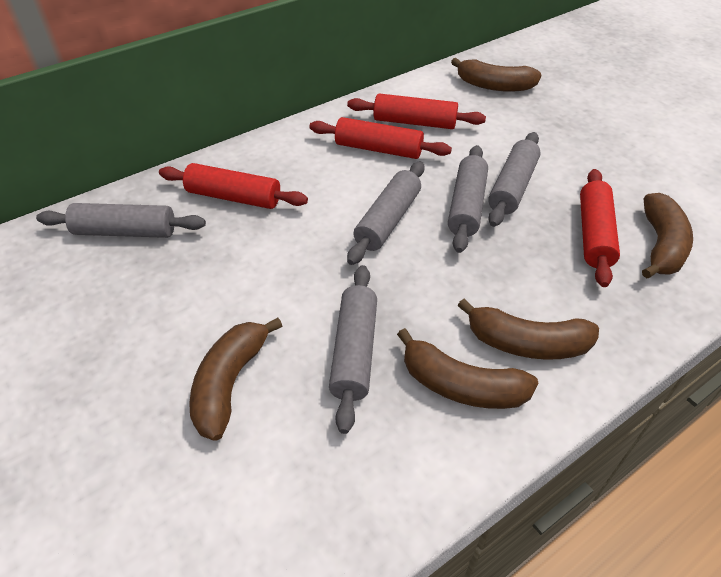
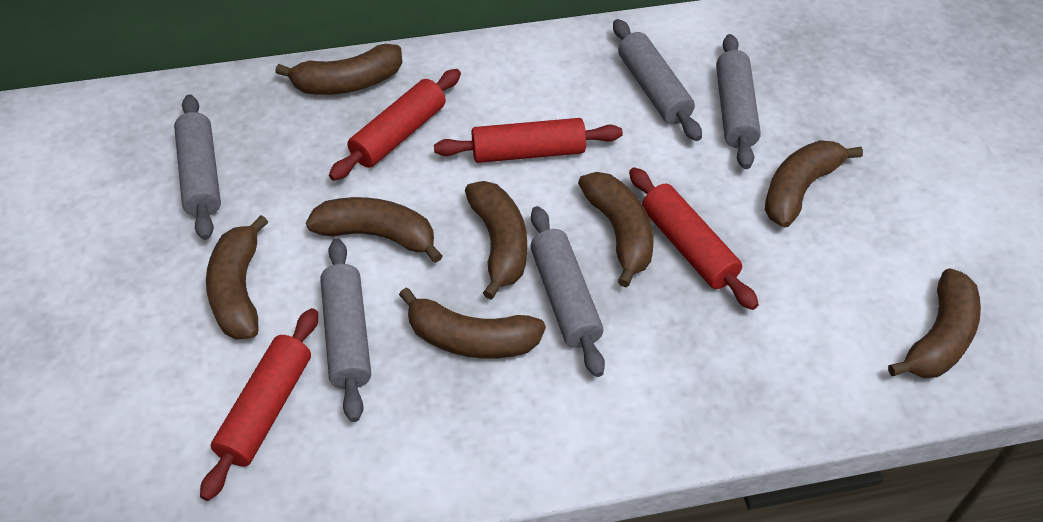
brown banana: 5 -> 8

